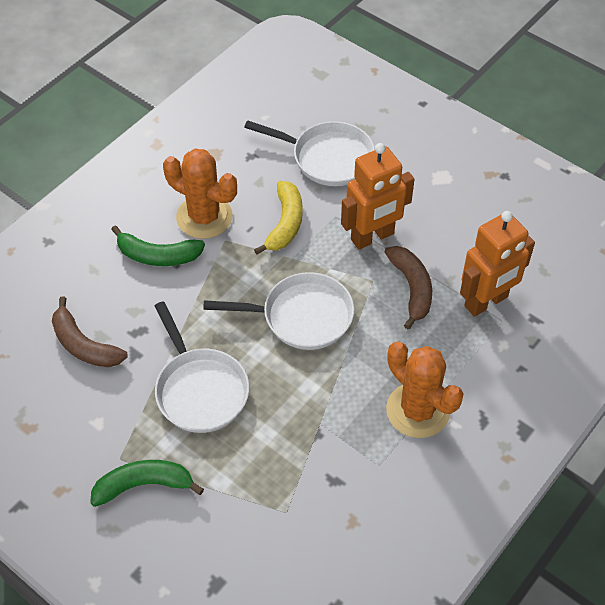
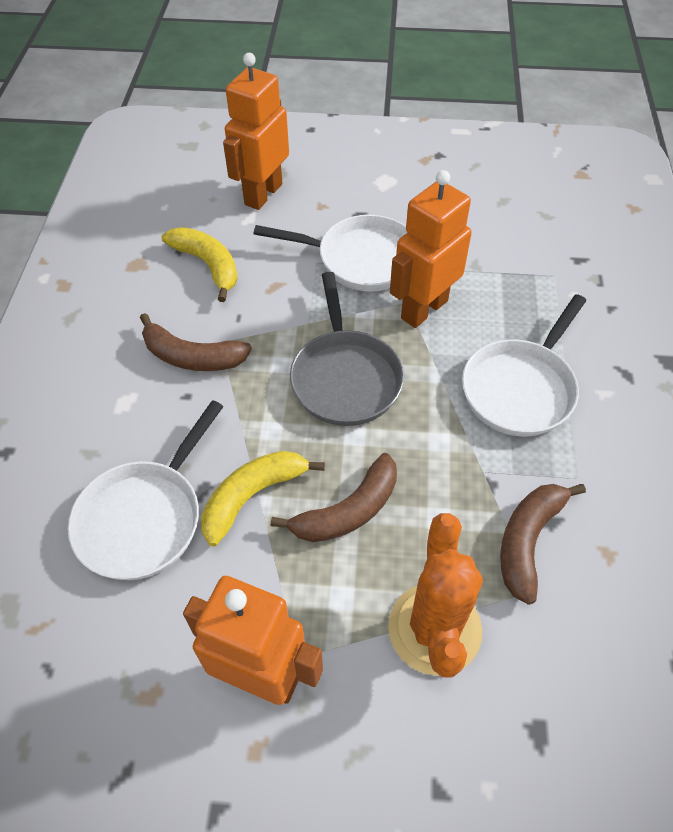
brown banana: 2 -> 3
green banana: 2 -> 0
grey pan: 0 -> 1
orange cactus: 2 -> 1
orange robot: 2 -> 3
yellow banana: 1 -> 2

